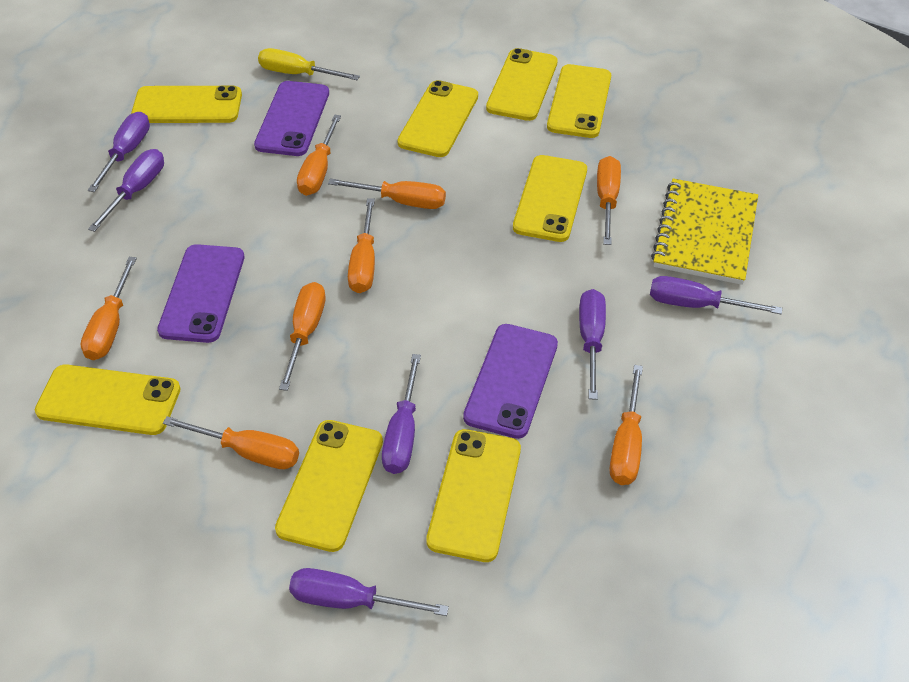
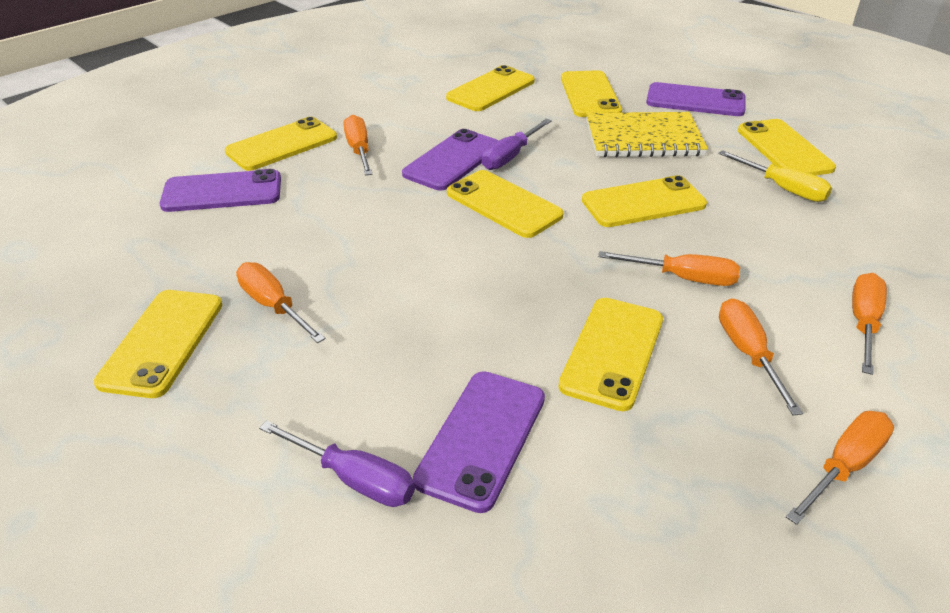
orange screwdriver: 8 -> 6
purple phone: 3 -> 4
purple screwdriver: 6 -> 2

